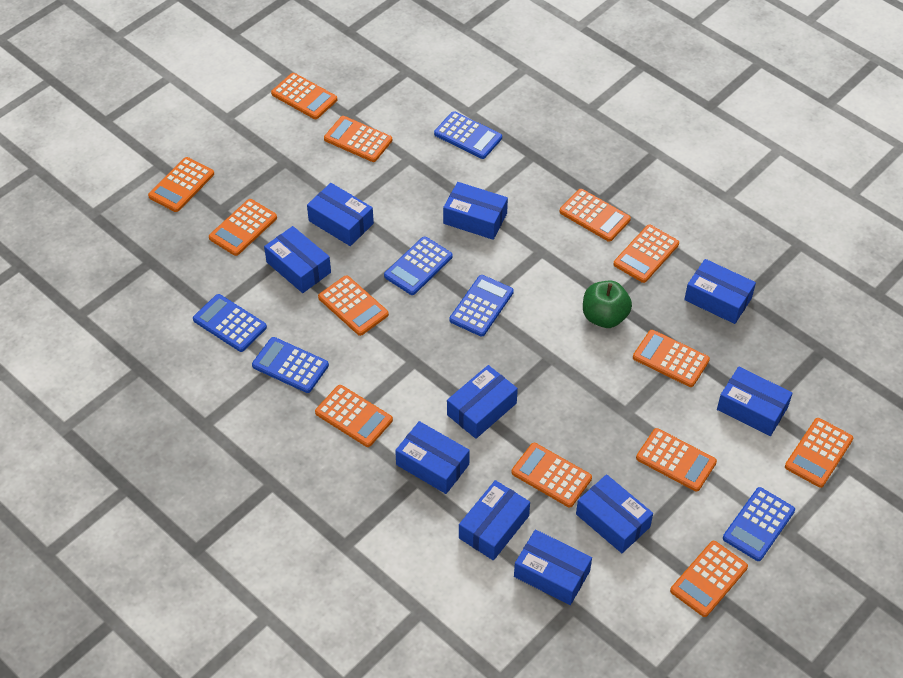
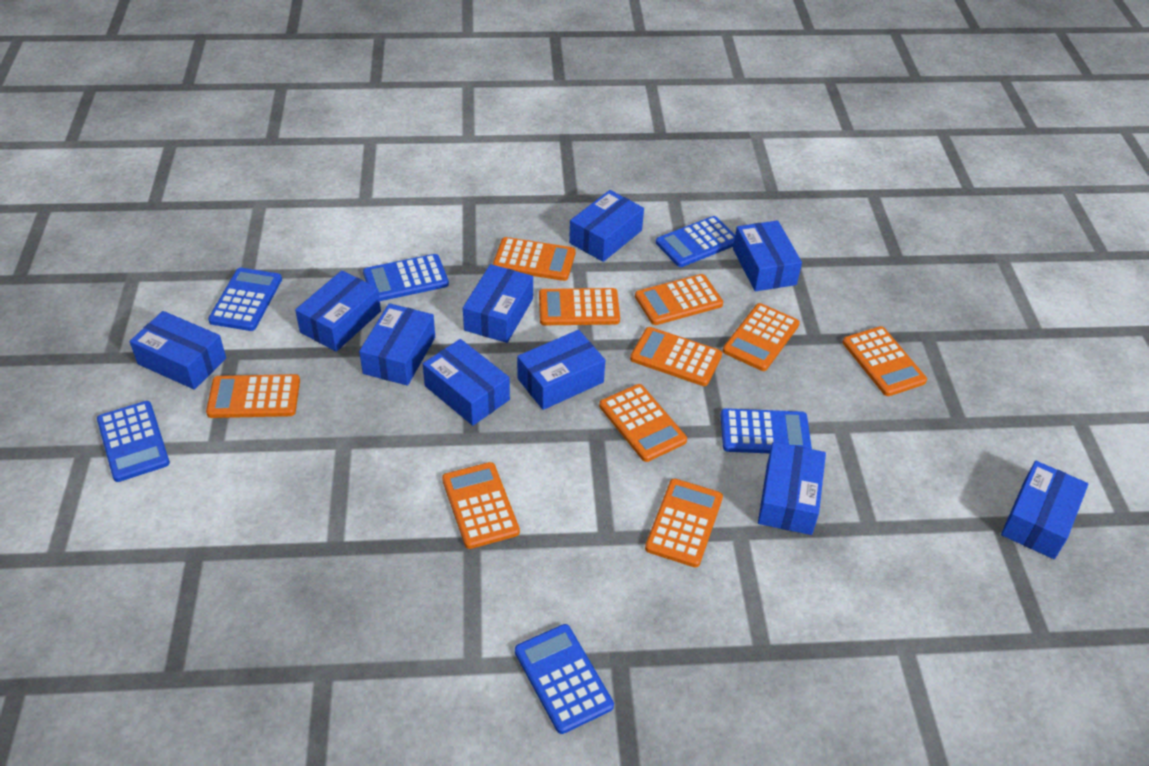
green apple: 1 -> 0
orange calculator: 13 -> 10

